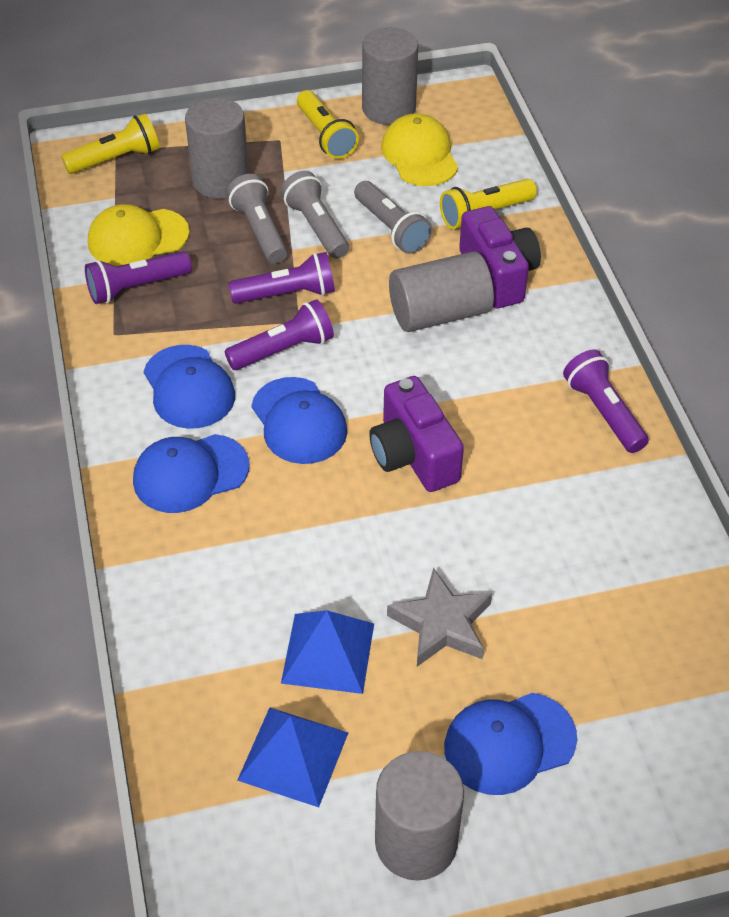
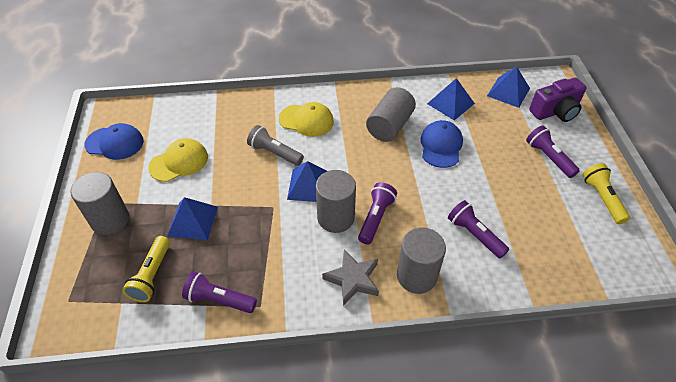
blue cap: 4 -> 2
blue pyramid: 2 -> 4
grey flashlight: 3 -> 1
purple camera: 2 -> 1
yellow flashlight: 3 -> 2

